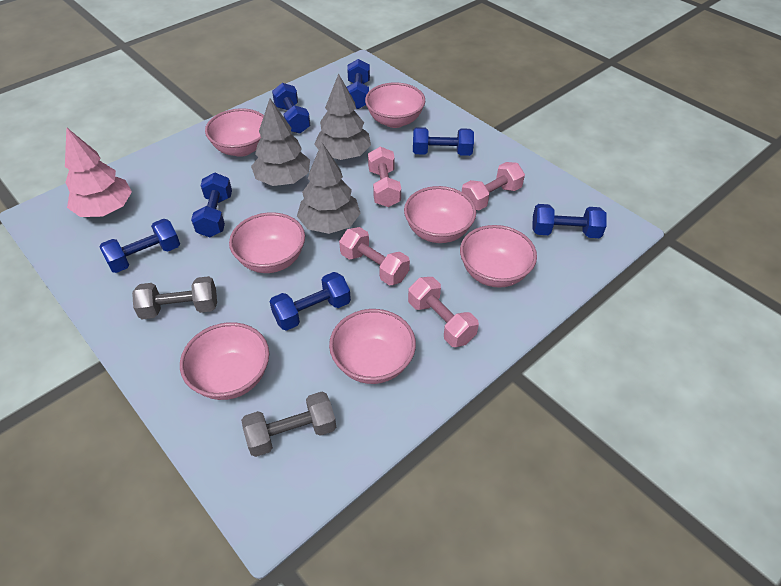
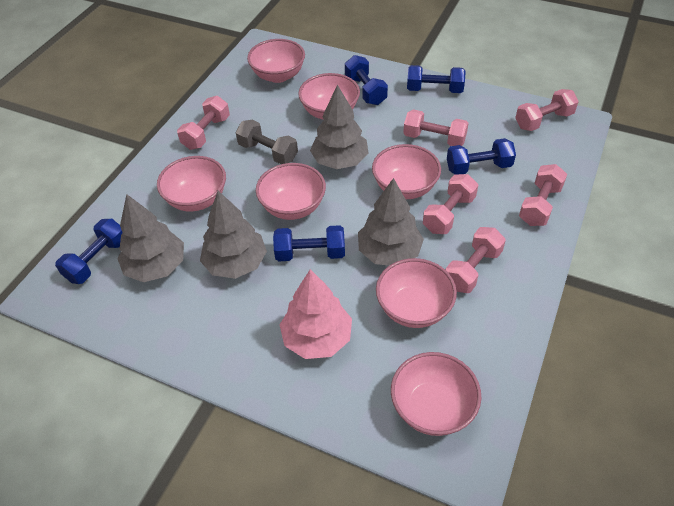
blue dumbbell: 7 -> 5
grey dumbbell: 2 -> 1
grey tree: 3 -> 4
pink dumbbell: 4 -> 6

